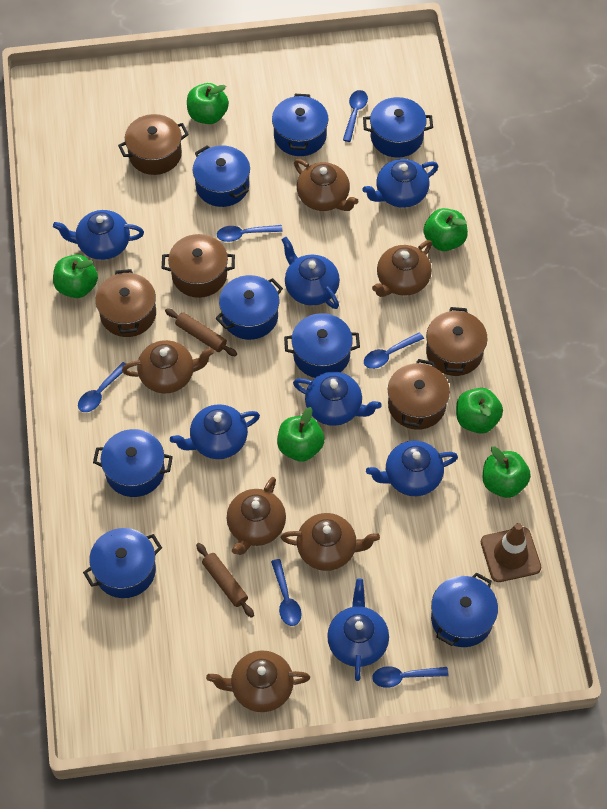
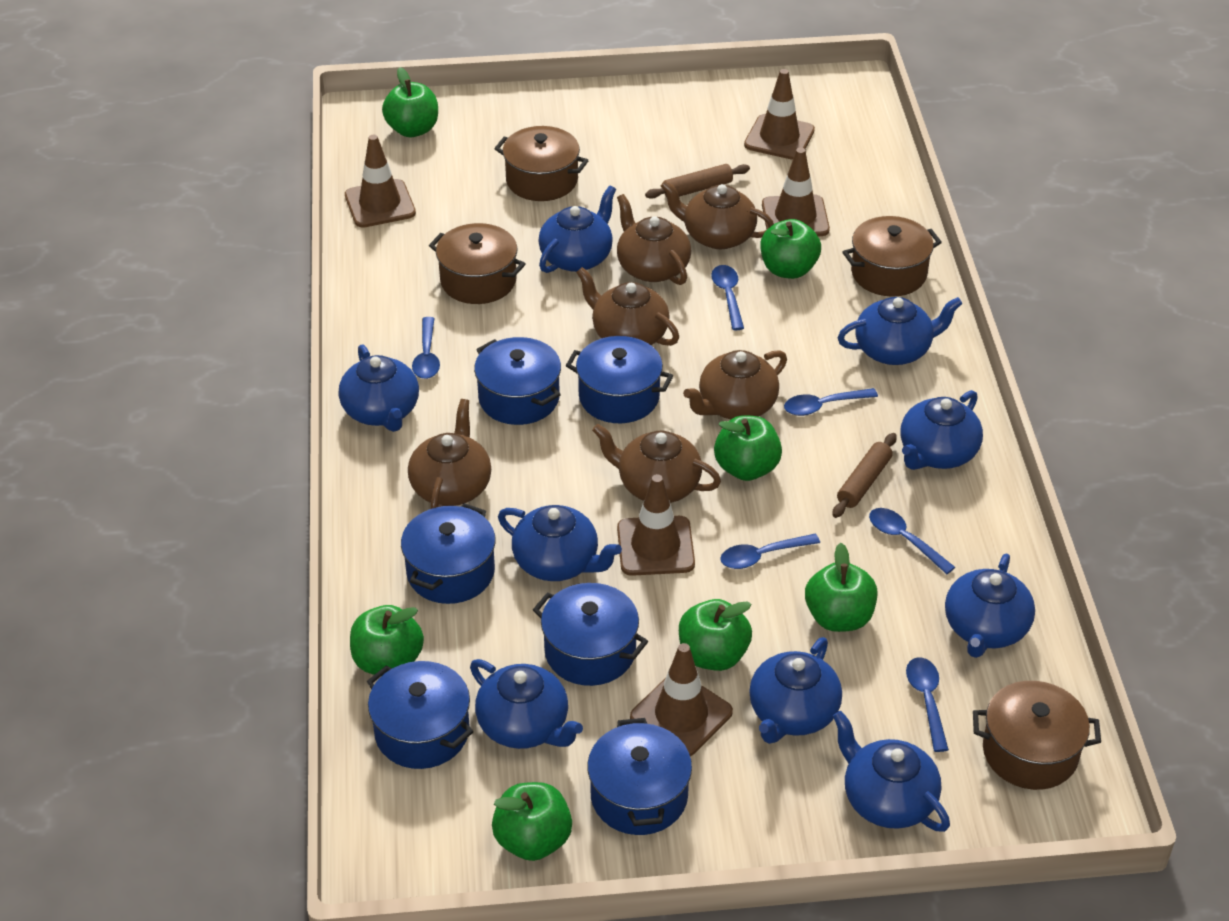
blue pot: 8 -> 6
blue teapot: 7 -> 9
brown pot: 5 -> 4
brown traffic cone: 1 -> 5
green apple: 6 -> 7

